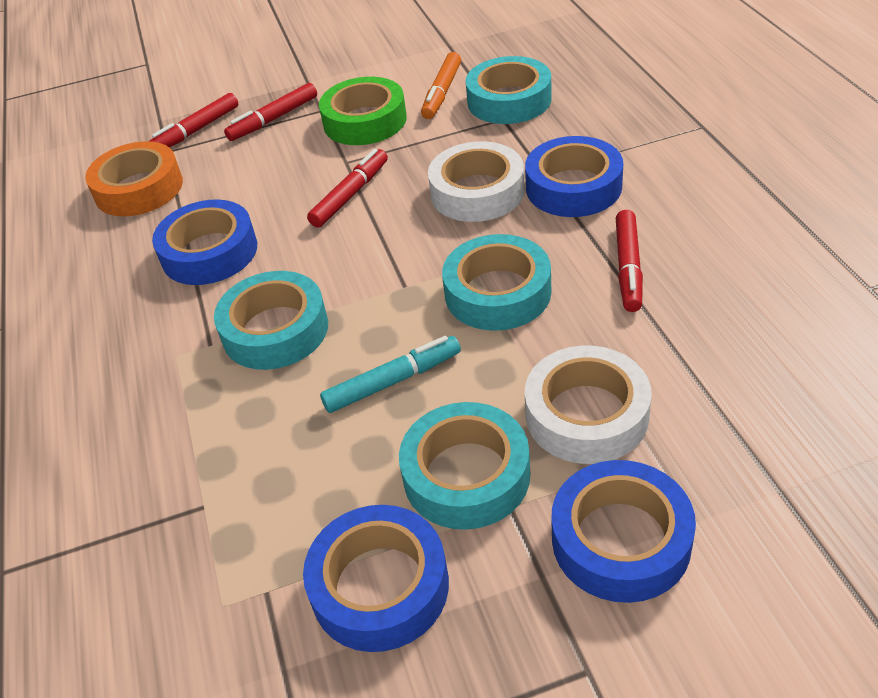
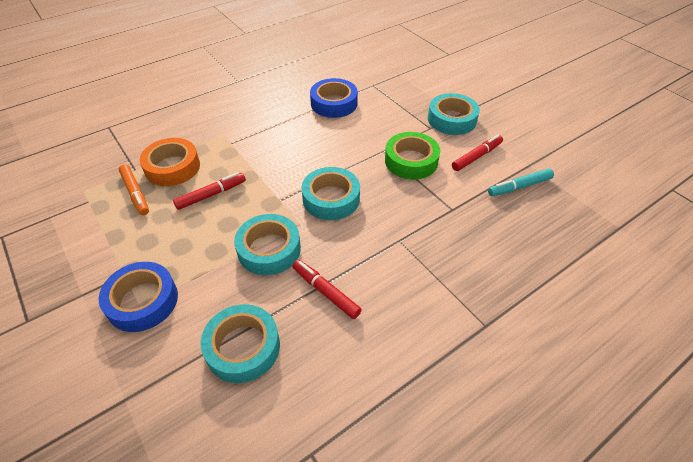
blue tape: 4 -> 2
red marker: 4 -> 3
white tape: 2 -> 0

